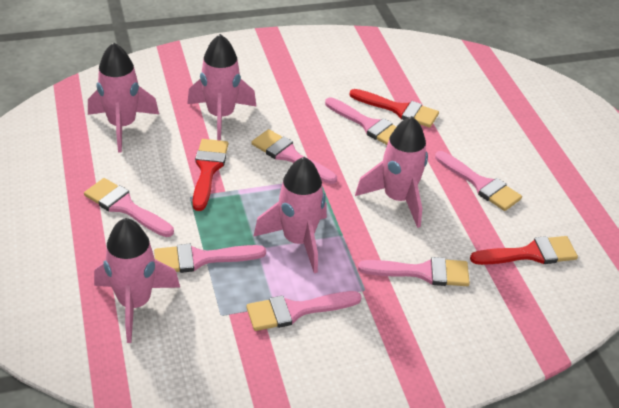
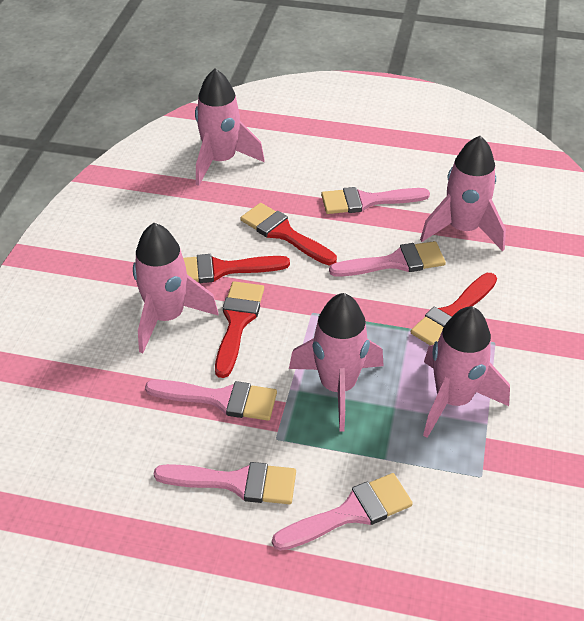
pink brush: 7 -> 5
red brush: 3 -> 4

